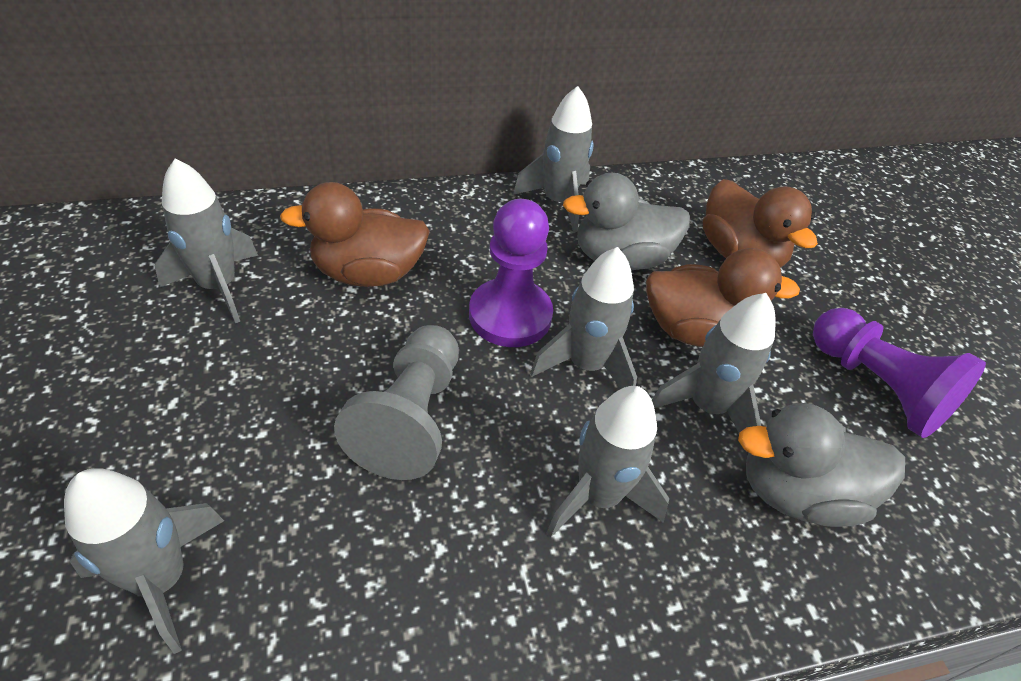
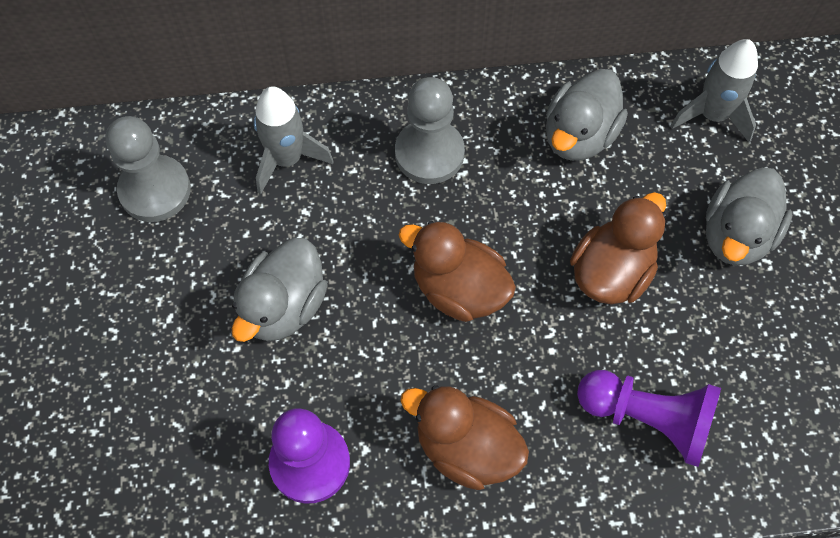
grey duck: 2 -> 3
grey pawn: 1 -> 2
grey rocket: 6 -> 2

